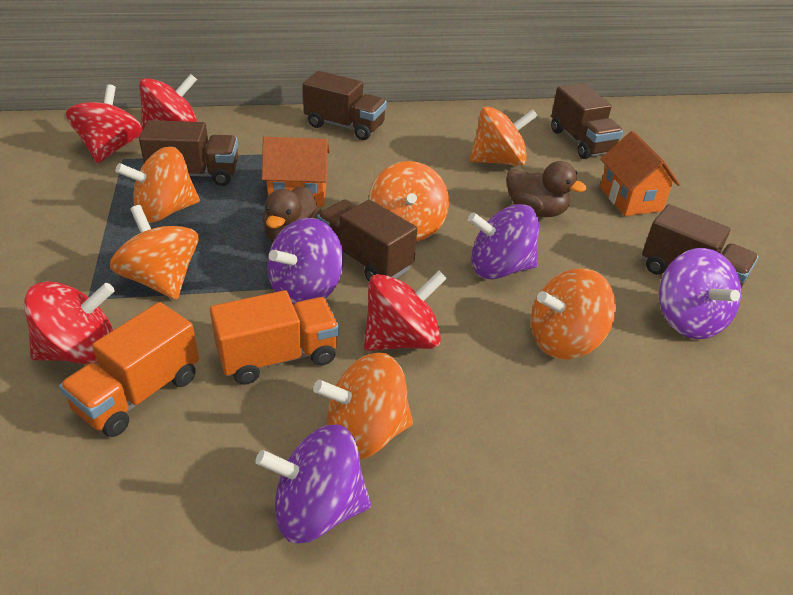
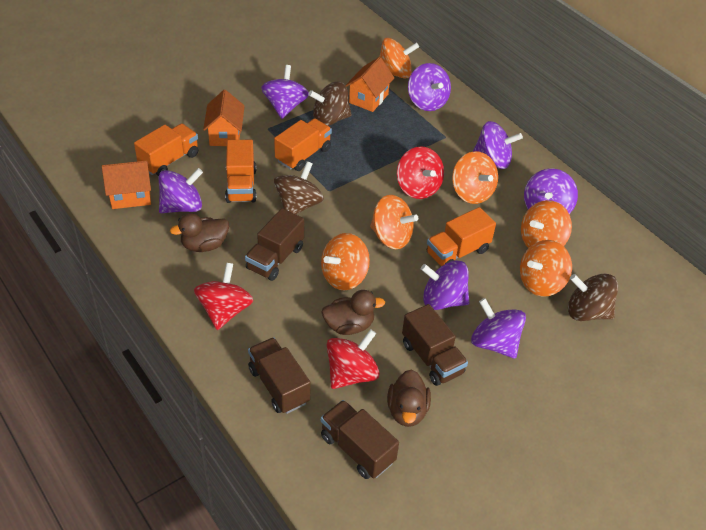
brown duck: 2 -> 3
brown spinning top: 0 -> 3
brown truck: 5 -> 4
orange house: 2 -> 3
orange truck: 2 -> 4
purple spinning top: 4 -> 7
red spinning top: 4 -> 3

